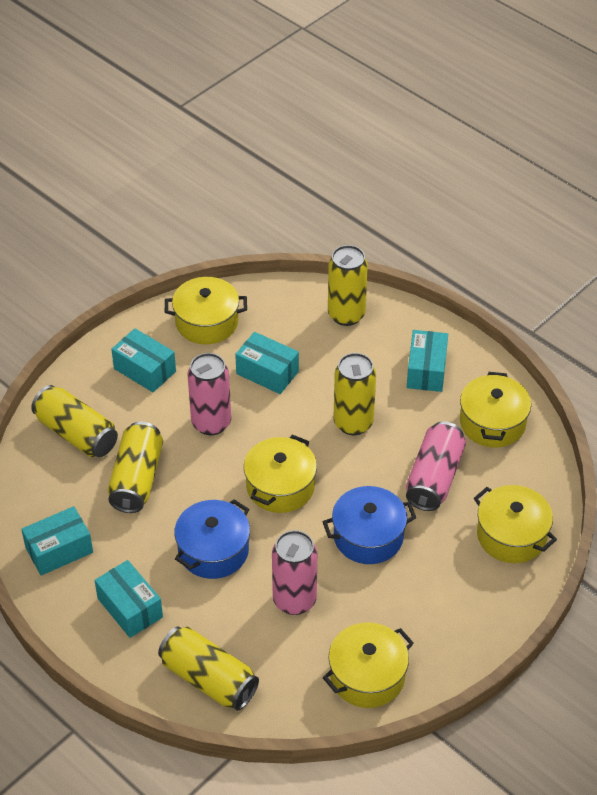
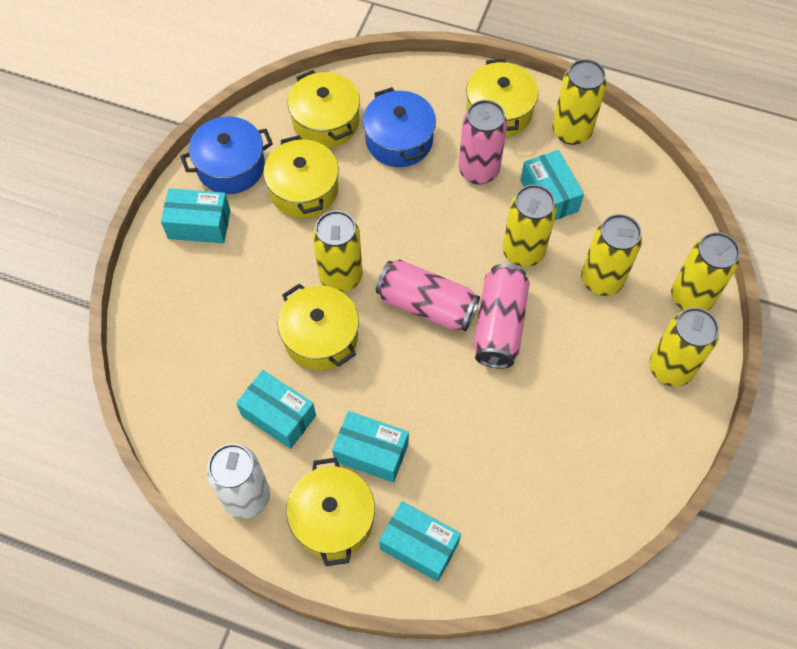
white can: 0 -> 1
yellow can: 5 -> 6

